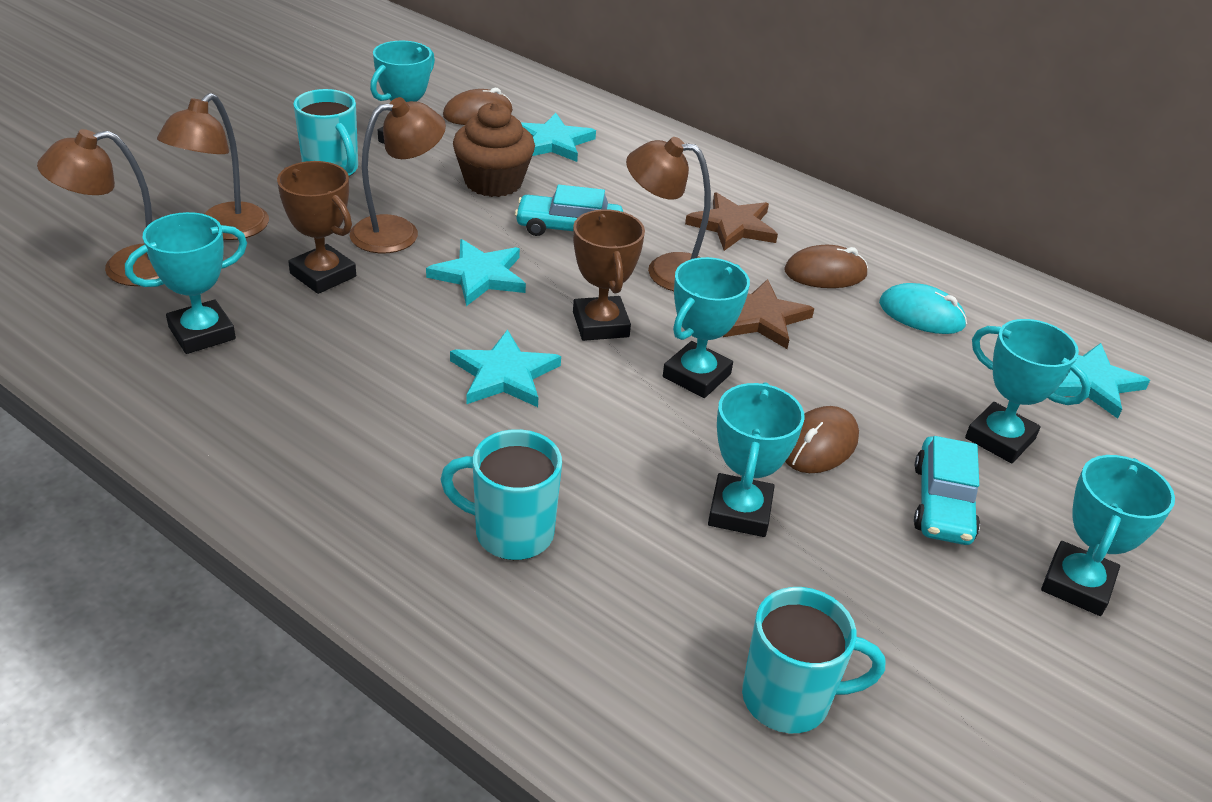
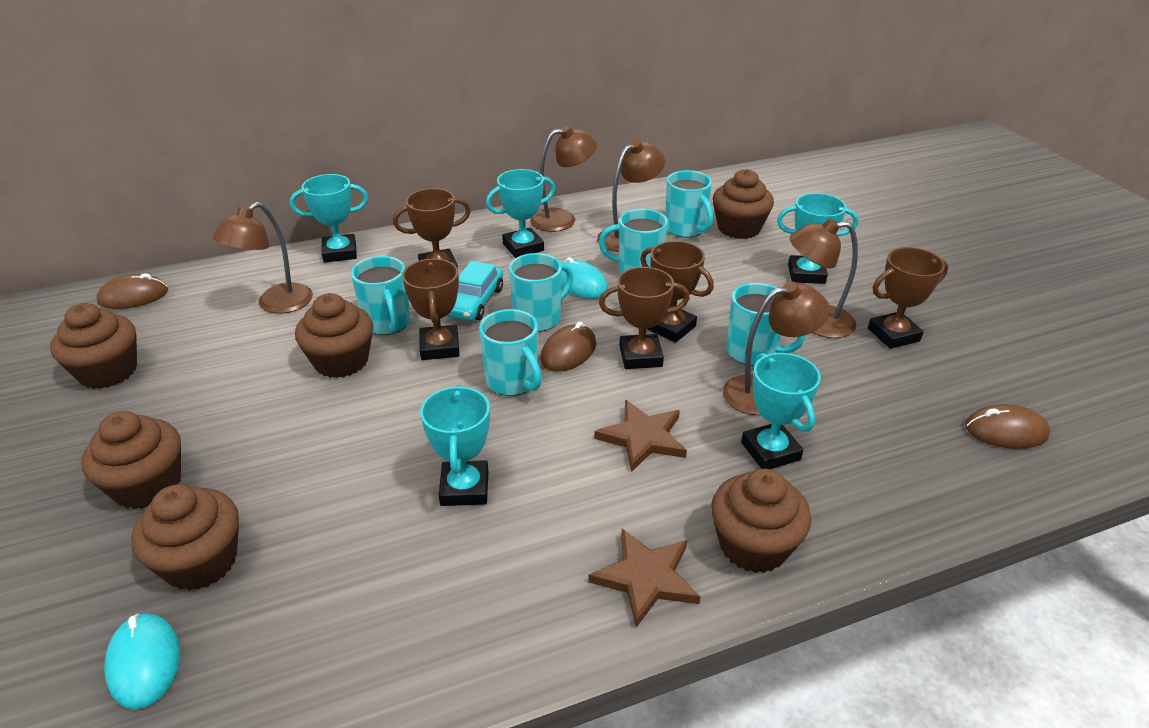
brown cupcake: 1 -> 6
brown lamp: 4 -> 5
brown trophy: 2 -> 5
turquoise car: 2 -> 1
turquoise mouse: 1 -> 2
turquoise mug: 3 -> 6
turquoise star: 4 -> 0
turquoise trophy: 6 -> 5

